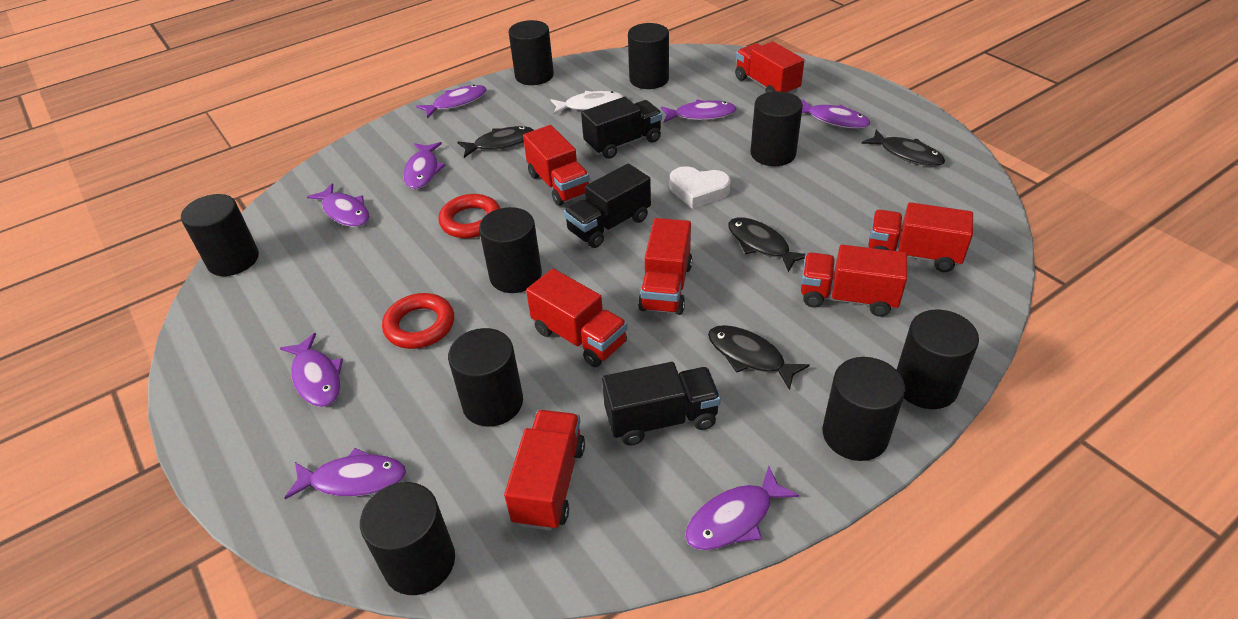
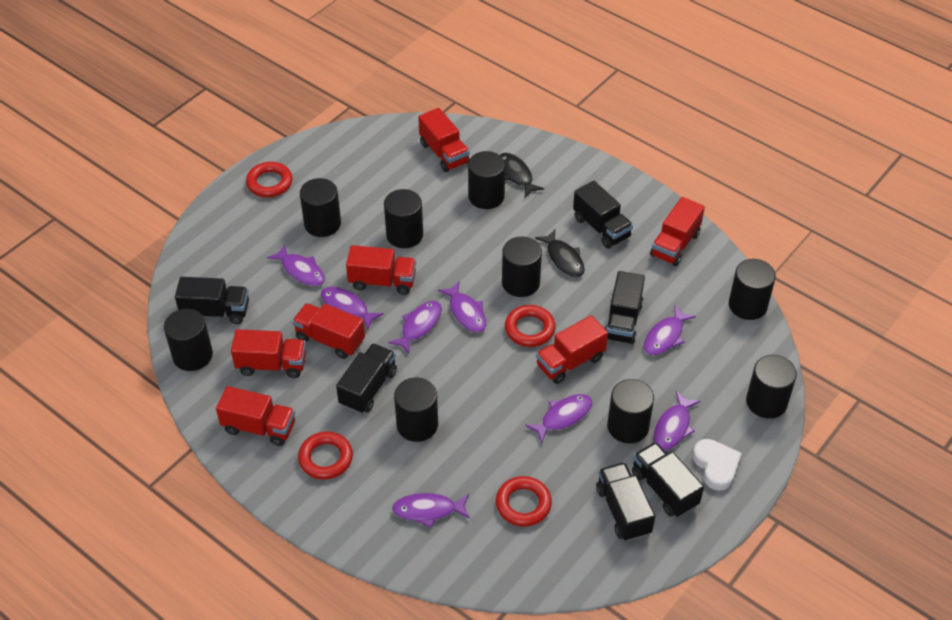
black fish: 4 -> 2
black truck: 3 -> 6
red ring: 2 -> 4
white fish: 1 -> 0

